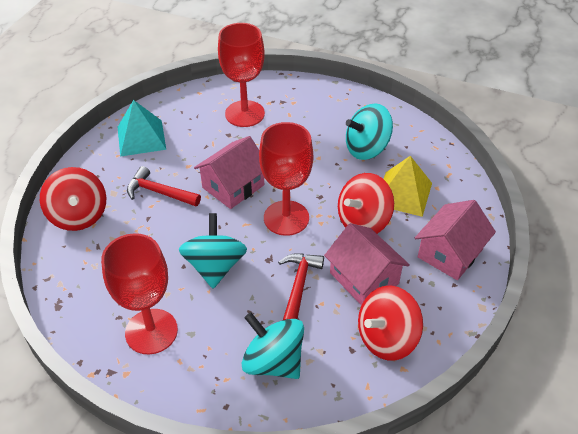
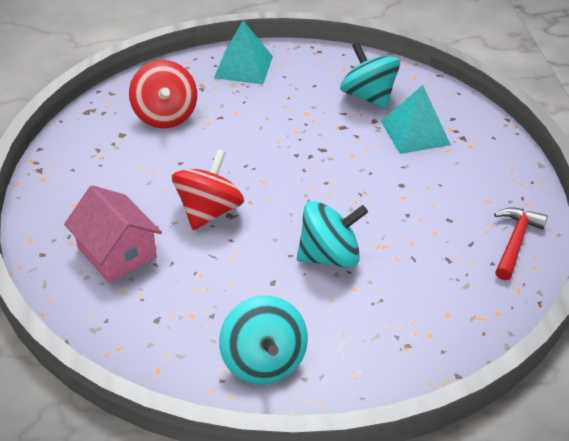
pink house: 3 -> 1
red goblet: 3 -> 0
red hammer: 2 -> 1
red spinning top: 3 -> 2
turquoise pyramid: 1 -> 2
yellow pyramid: 1 -> 0

